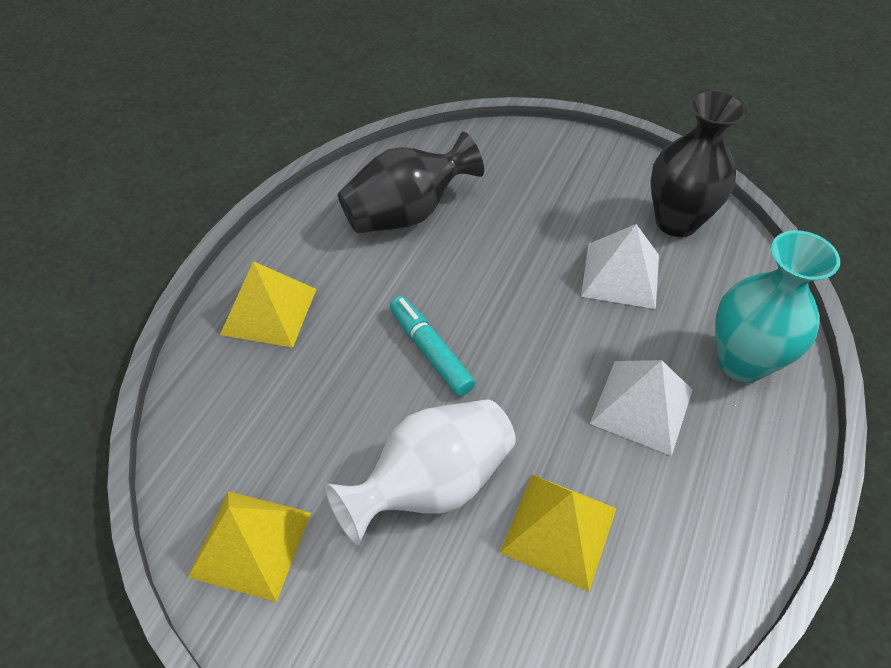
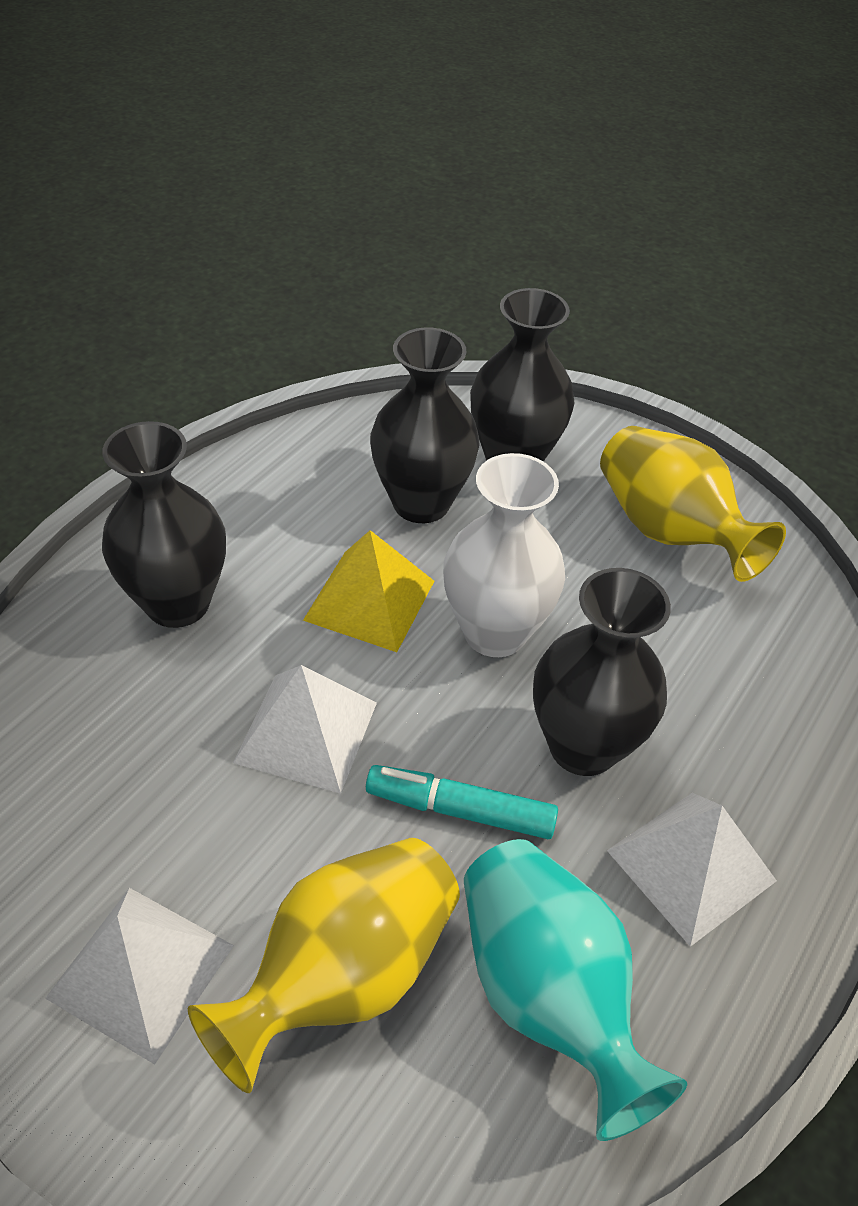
black vase: 2 -> 4
white pyramid: 2 -> 3
yellow pyramid: 3 -> 1
yellow vase: 0 -> 2

